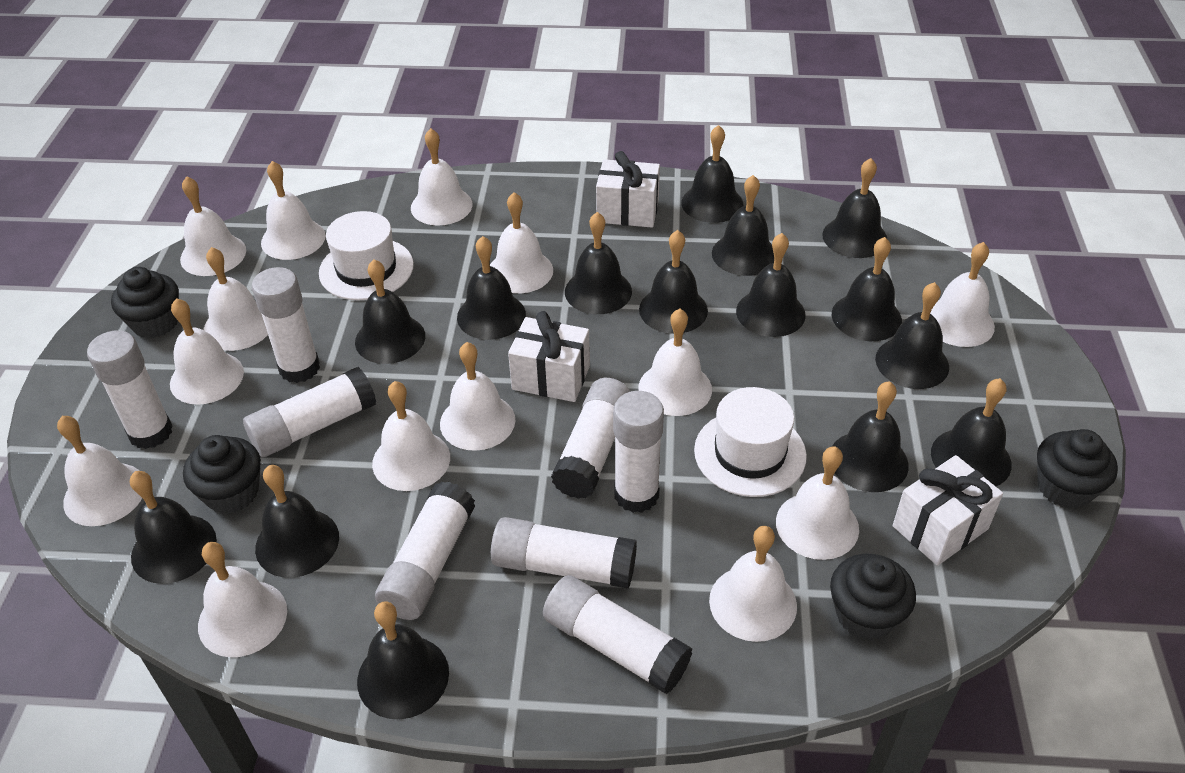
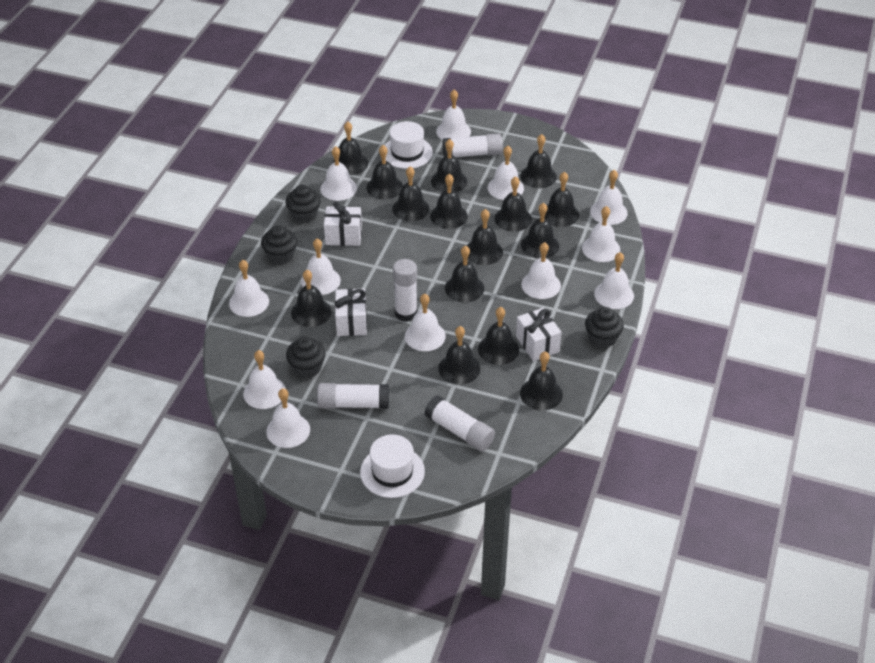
white bell: 14 -> 12
white glue stick: 8 -> 4

